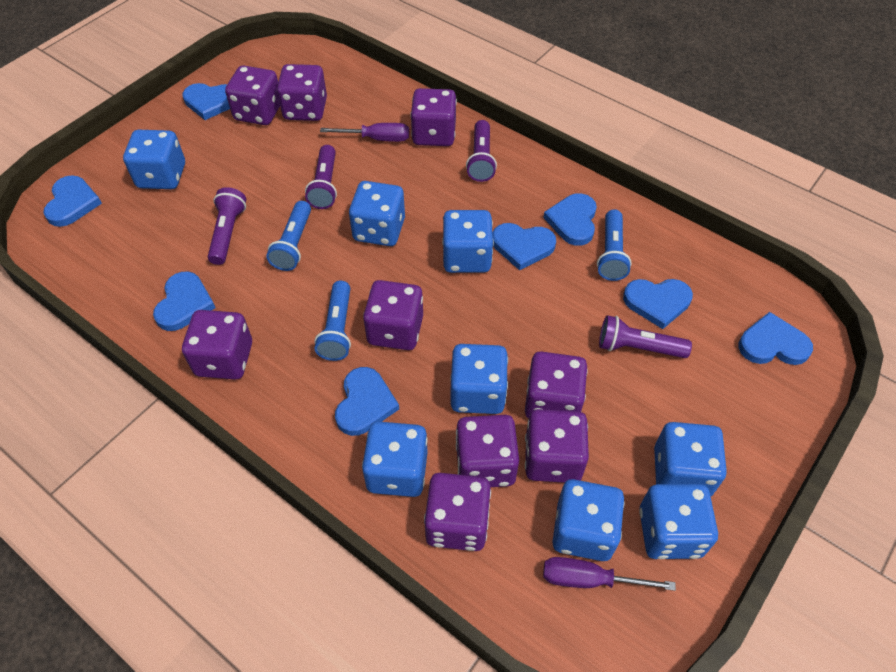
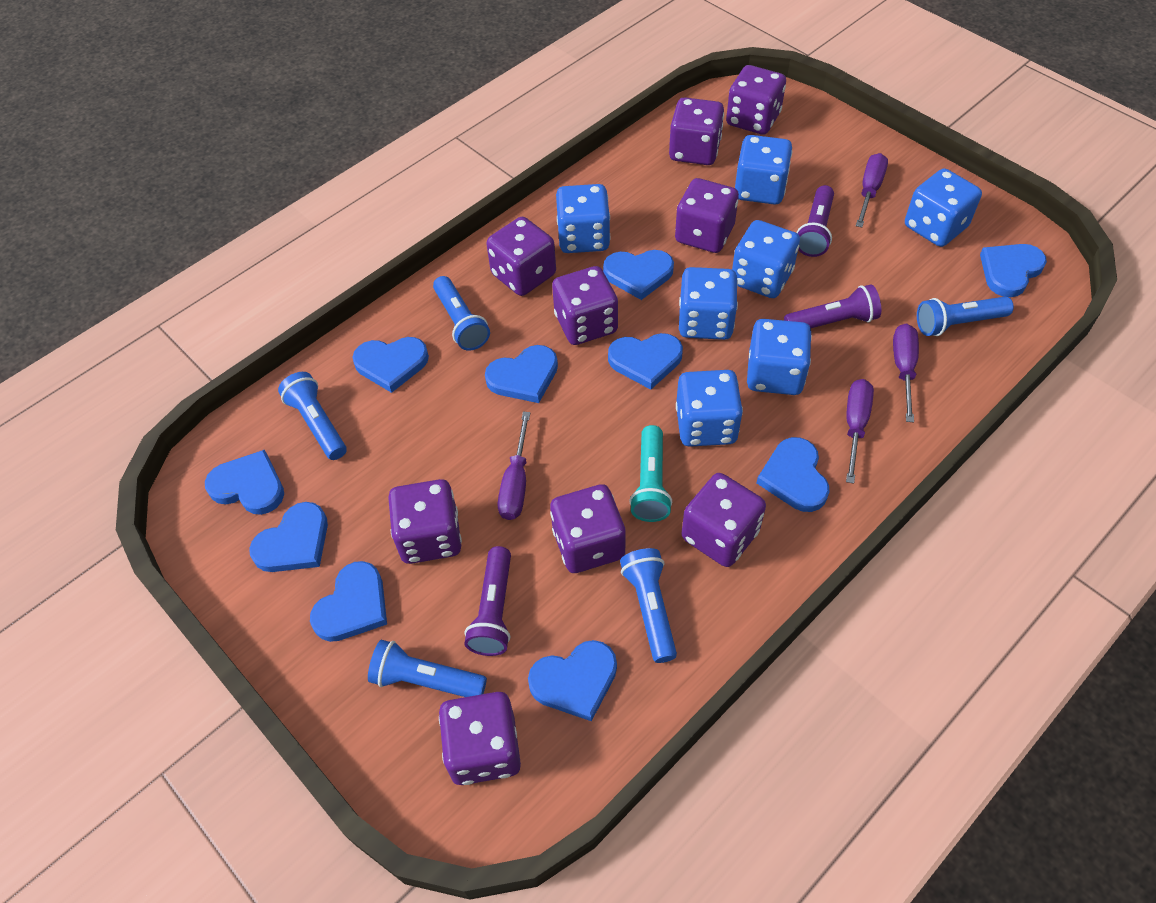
blue dice: 8 -> 7
blue flashlight: 3 -> 5
blue heart: 8 -> 10
purple flashlight: 4 -> 3
purple screwdriver: 2 -> 4
turquoise flashlight: 0 -> 1

